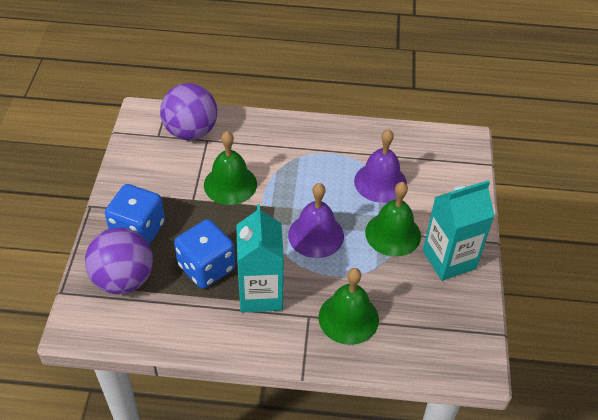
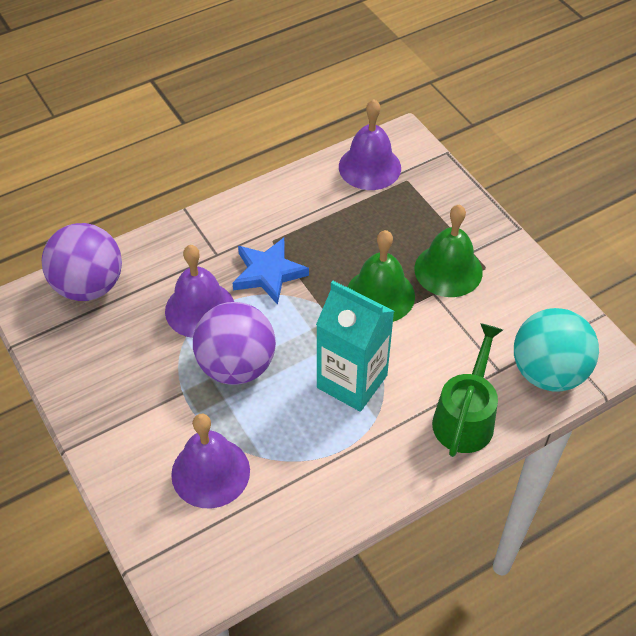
blue dice: 2 -> 0
blue star: 0 -> 1
green bell: 3 -> 2
green watering can: 0 -> 1
purple bell: 2 -> 3
turquoise ball: 0 -> 1
turquoise carton: 2 -> 1

